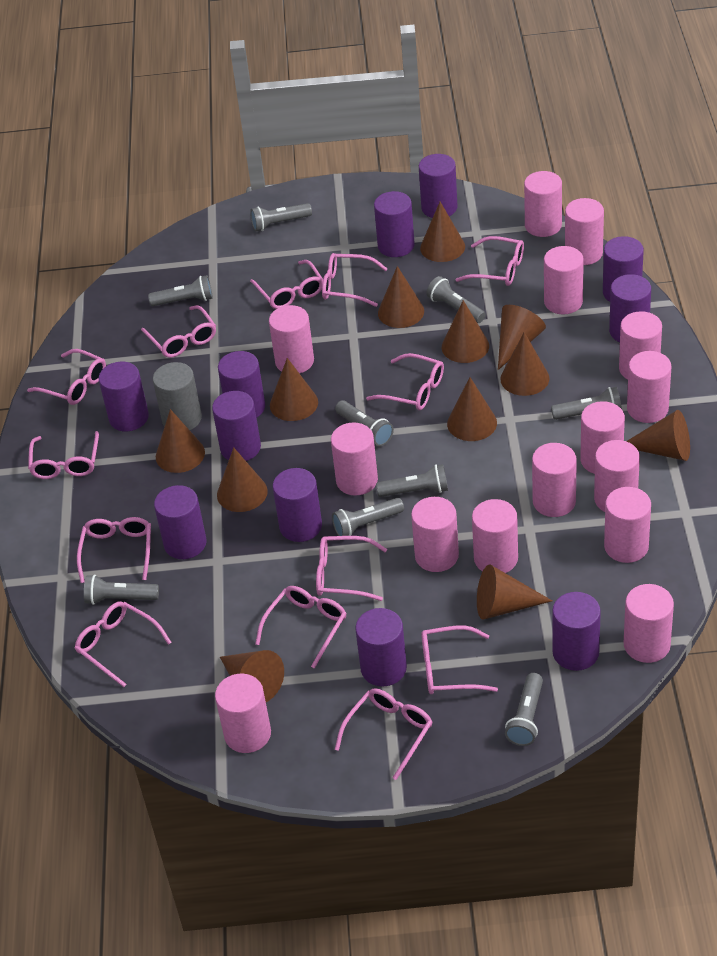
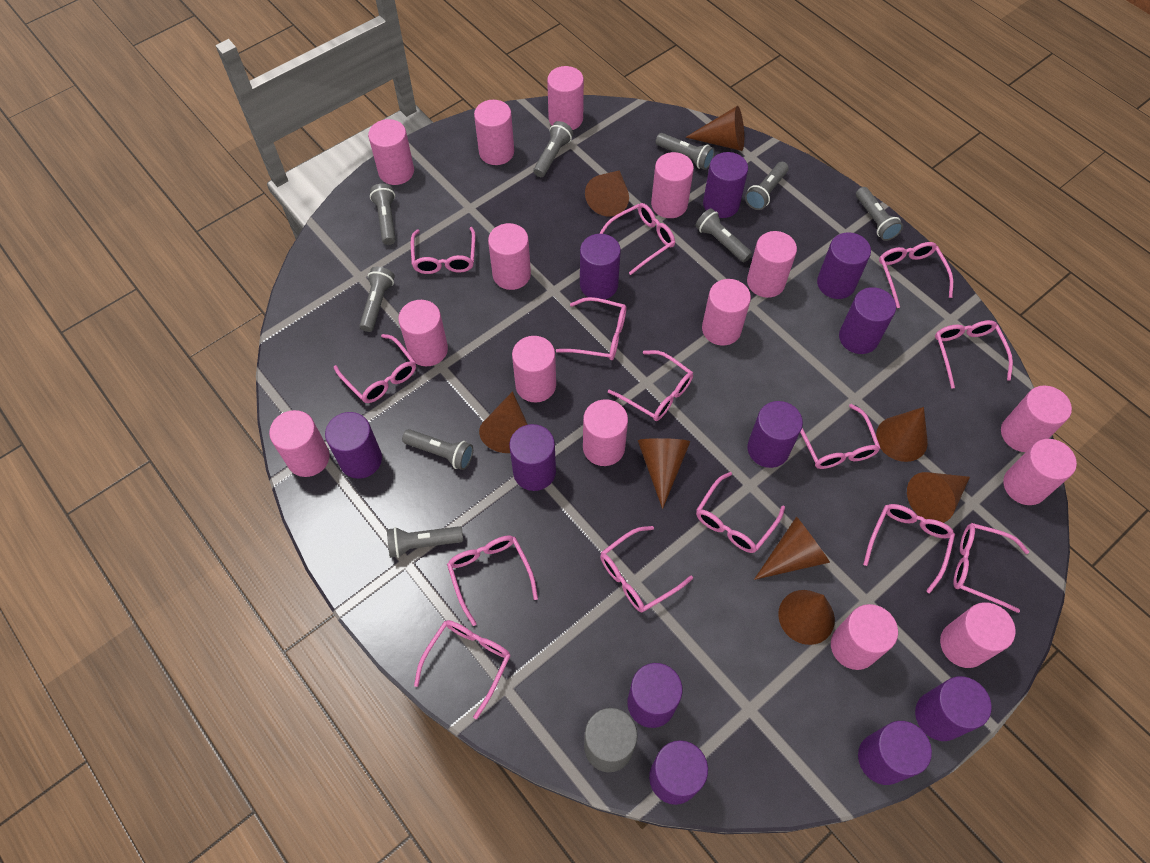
brown cone: 12 -> 8
pink glasses: 13 -> 14

